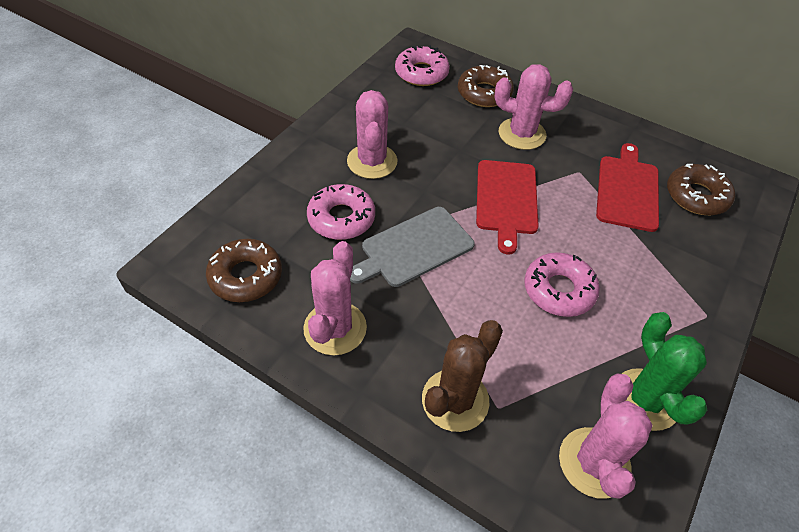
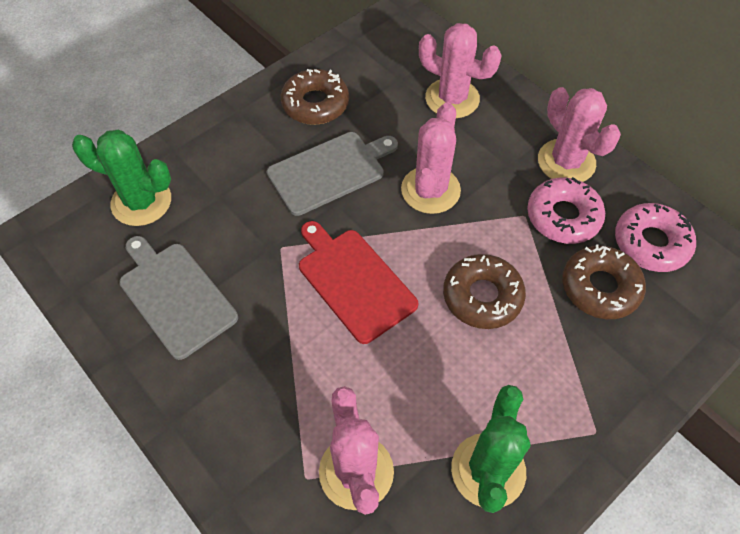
brown cactus: 1 -> 0
green cactus: 1 -> 2
grey cutting board: 1 -> 2
pink donut: 3 -> 2
red cutting board: 2 -> 1

